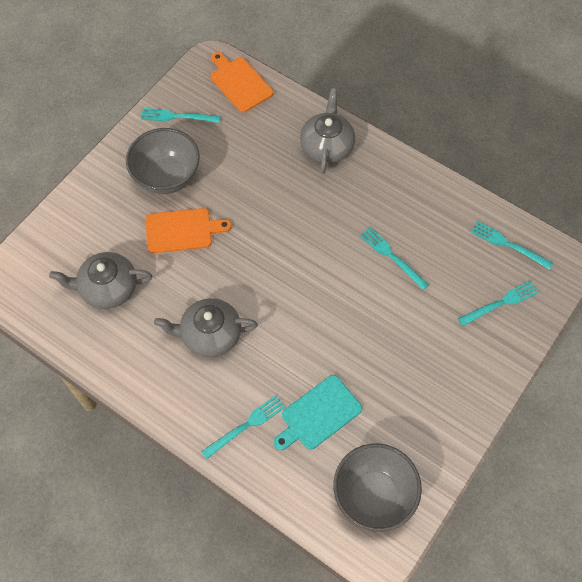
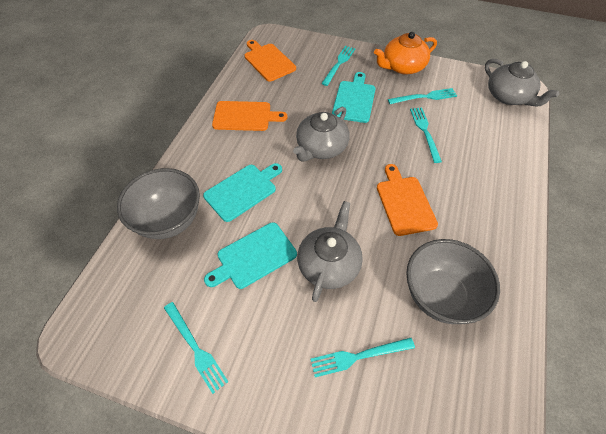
orange cutting board: 2 -> 3
orange teapot: 0 -> 1
turquoise cutting board: 1 -> 3

